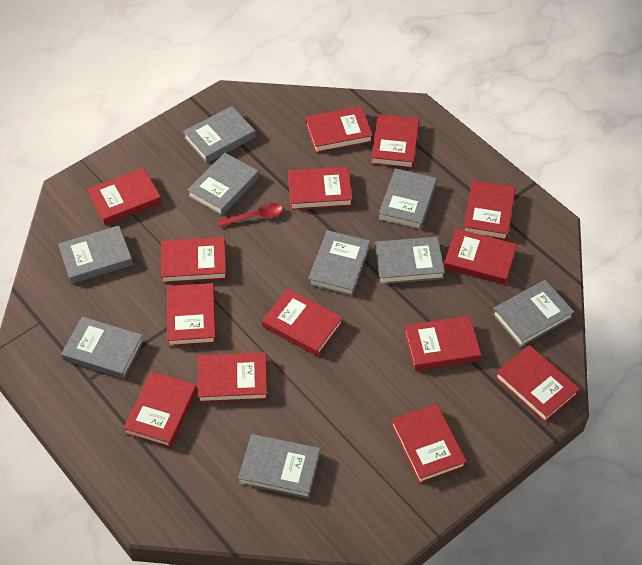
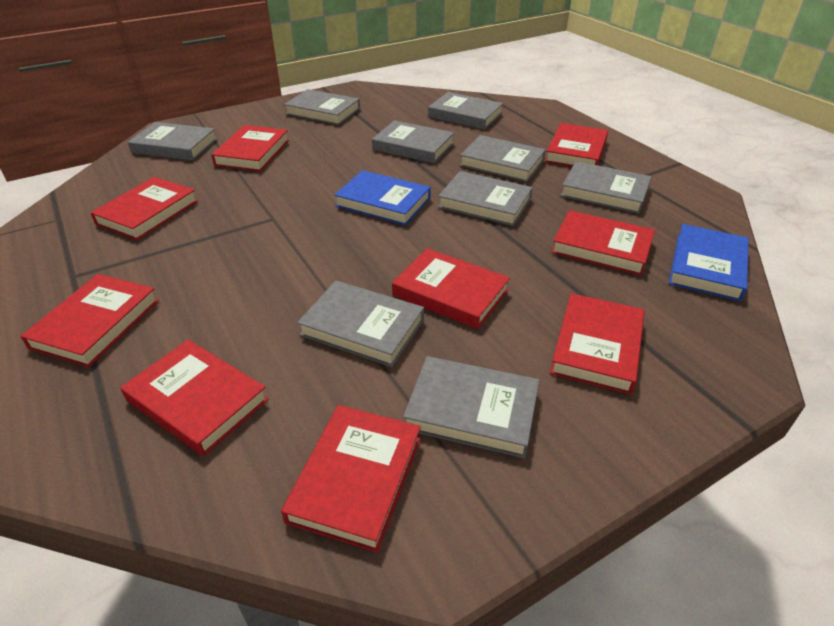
blue book: 0 -> 2
red book: 14 -> 9
red spoon: 1 -> 0

